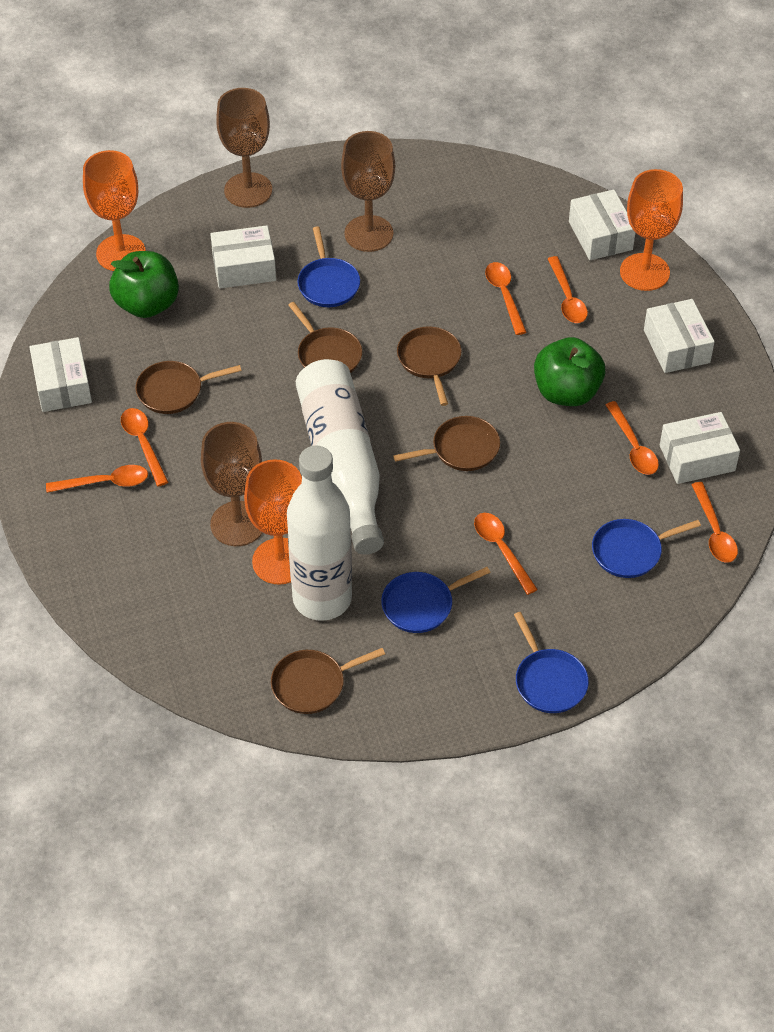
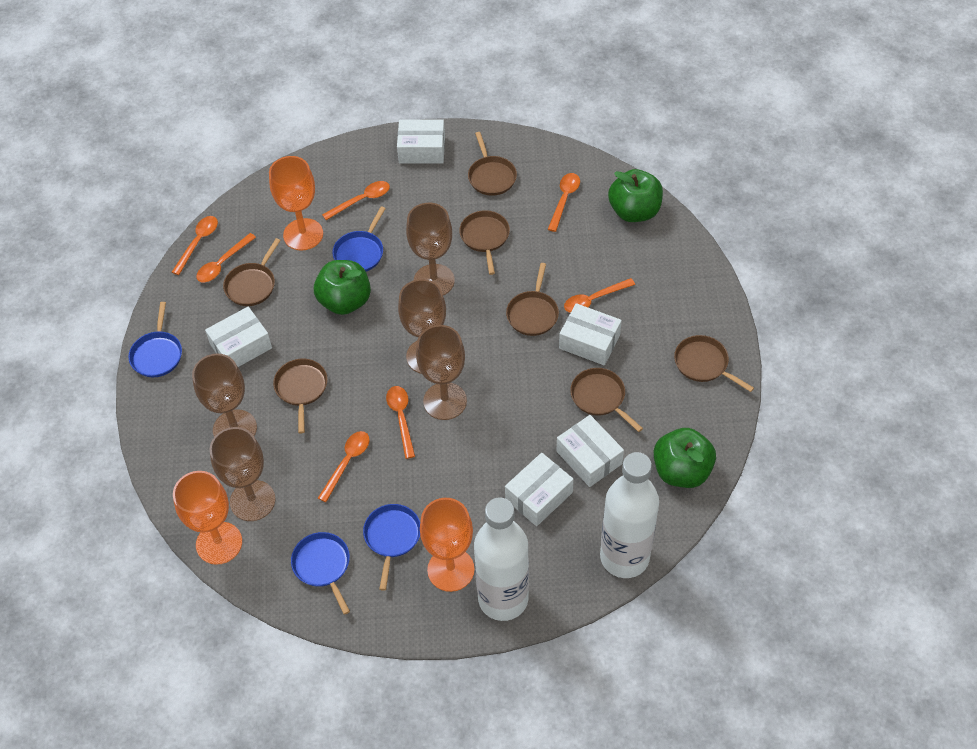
brown goblet: 3 -> 5
brown pan: 5 -> 7
green apple: 2 -> 3

